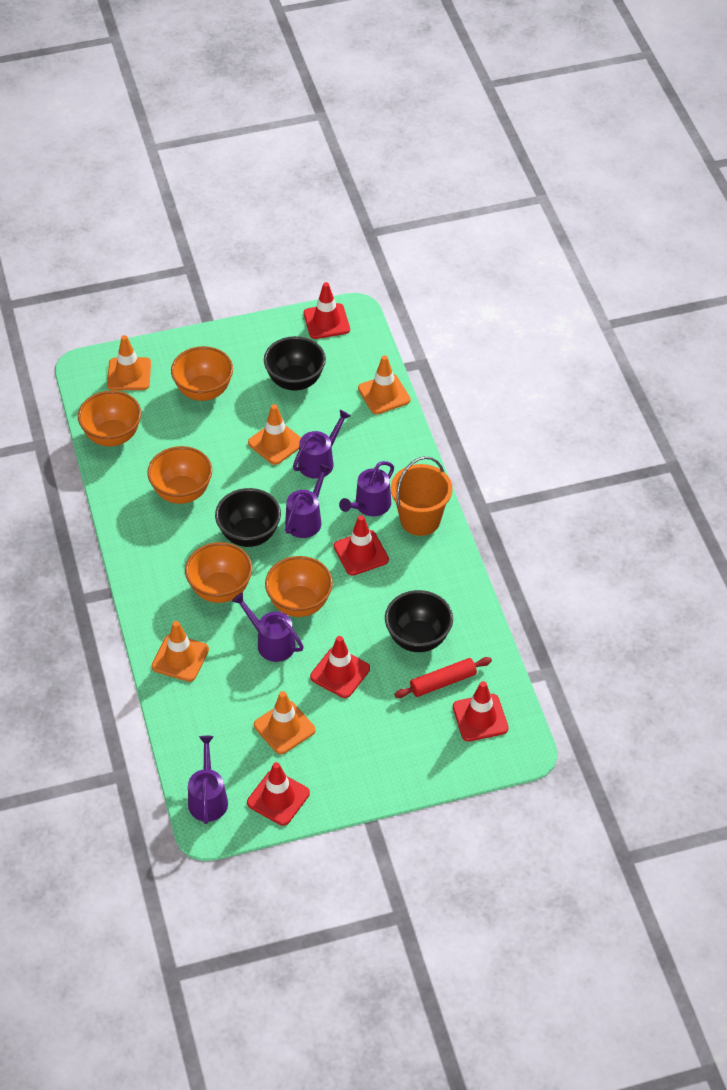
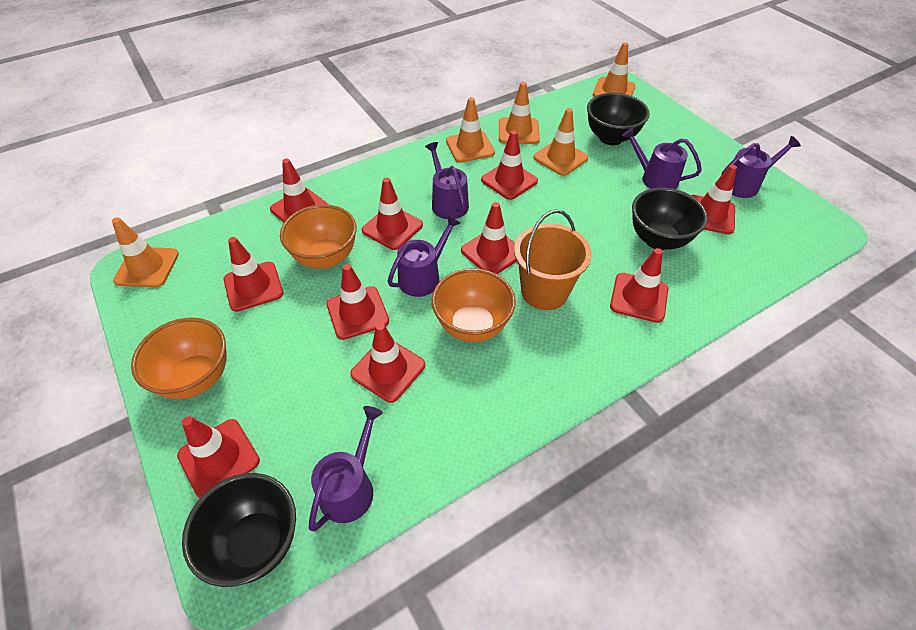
orange bowl: 5 -> 3
red rolling pin: 1 -> 0
red traffic cone: 5 -> 10

